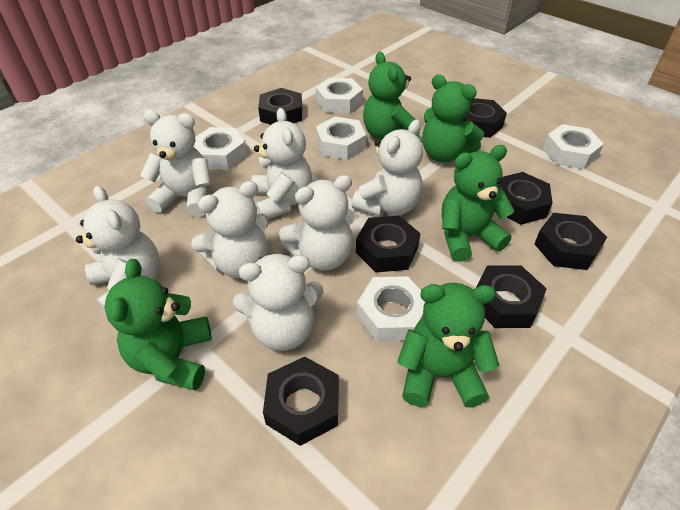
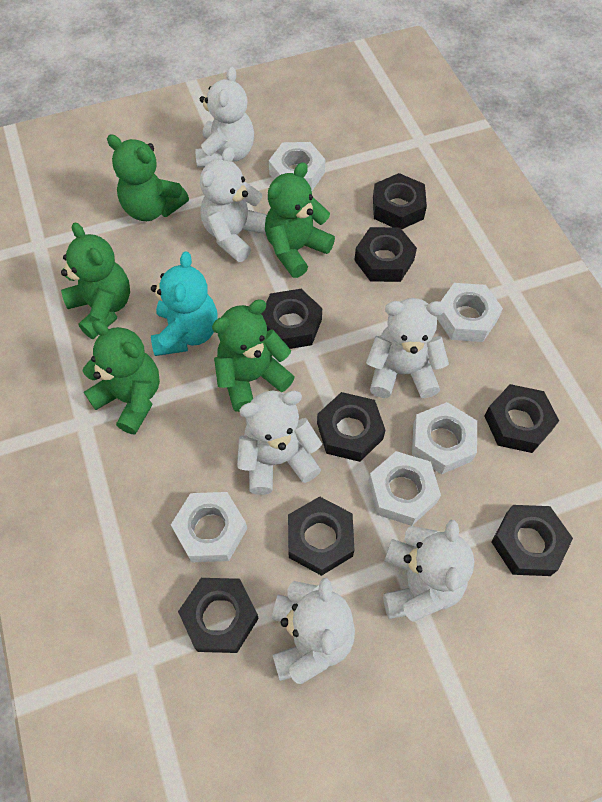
black nut: 7 -> 8
turquoise teddy bear: 0 -> 1
white teddy bear: 7 -> 6

